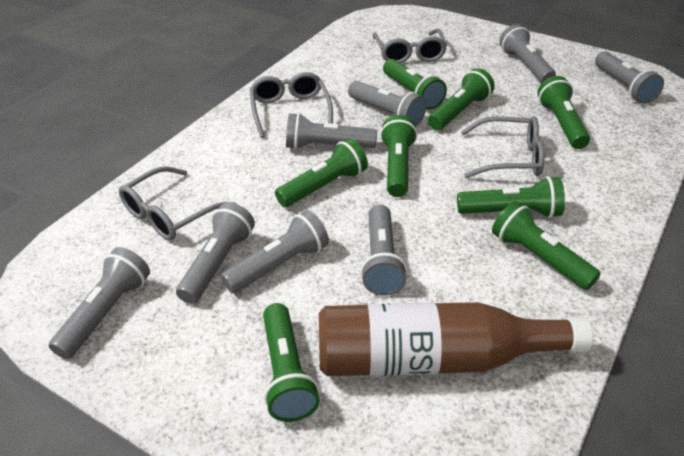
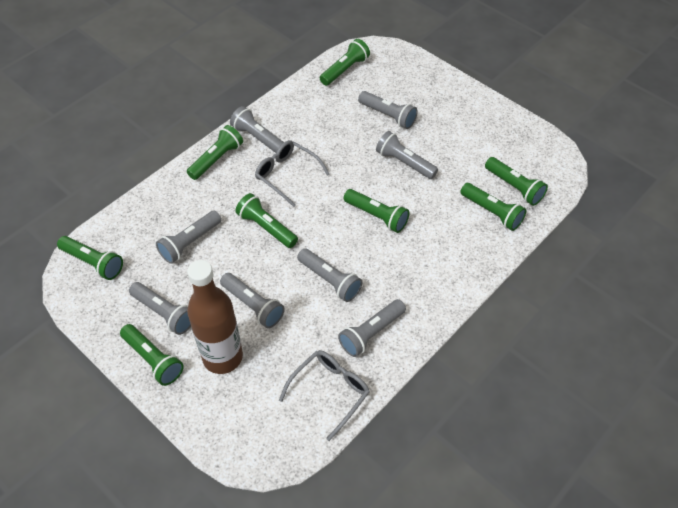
grey glasses: 4 -> 2

